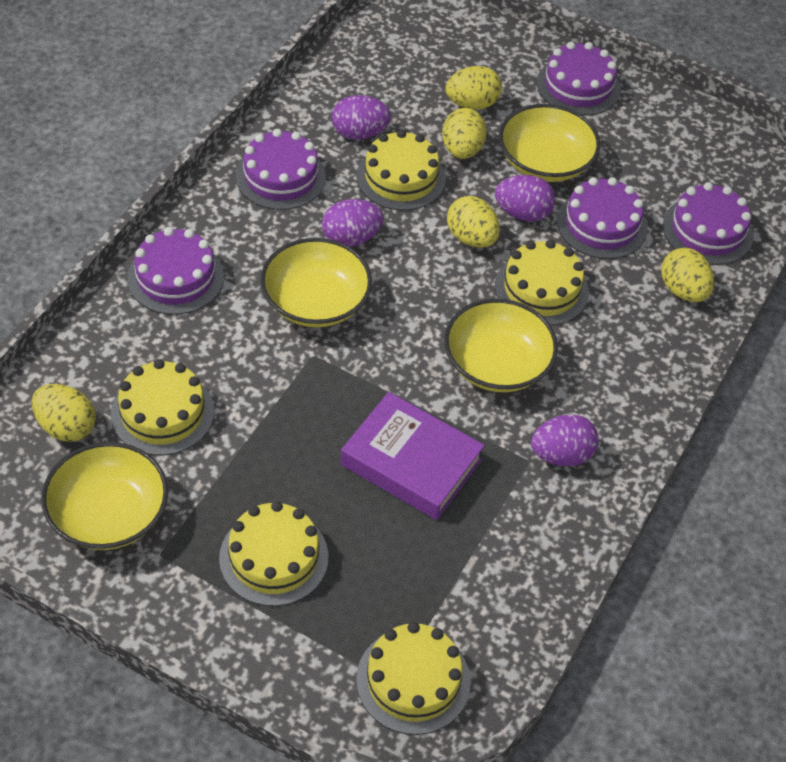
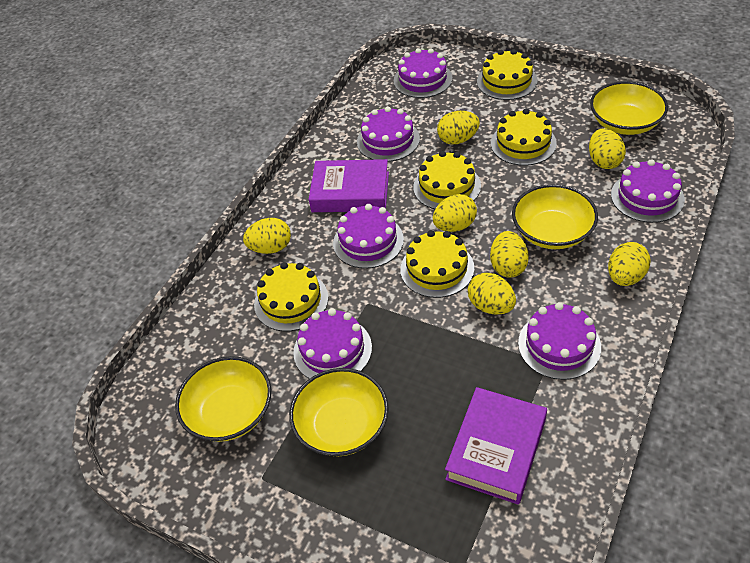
purple book: 1 -> 2
purple cake: 5 -> 6
purple egg: 4 -> 0
yellow egg: 5 -> 7

